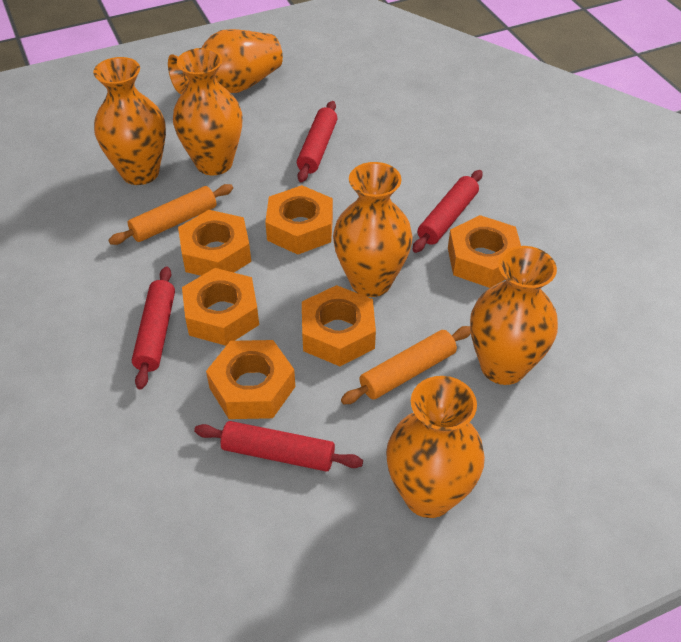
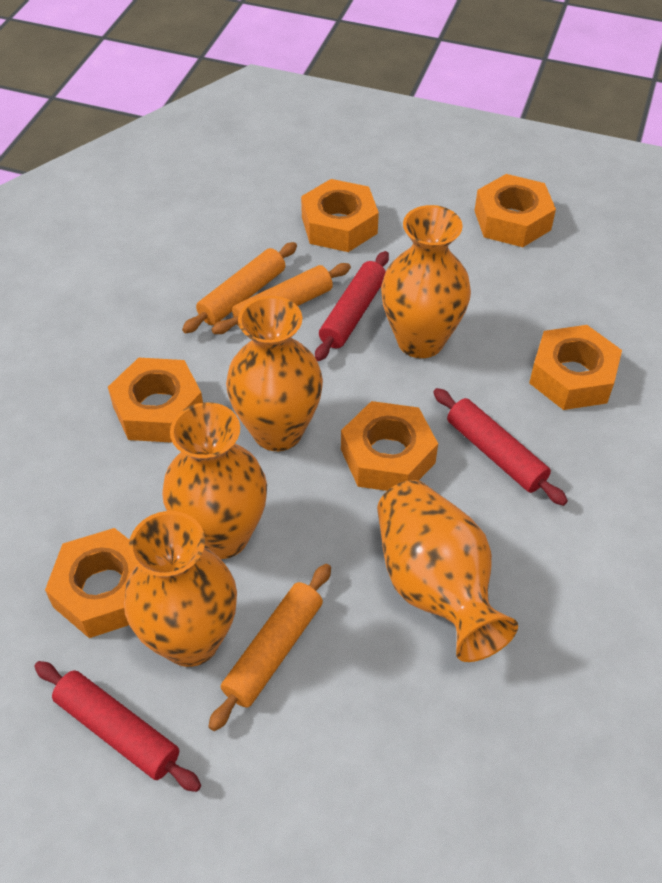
orange rolling pin: 2 -> 3
orange vase: 6 -> 5
red rolling pin: 4 -> 3

